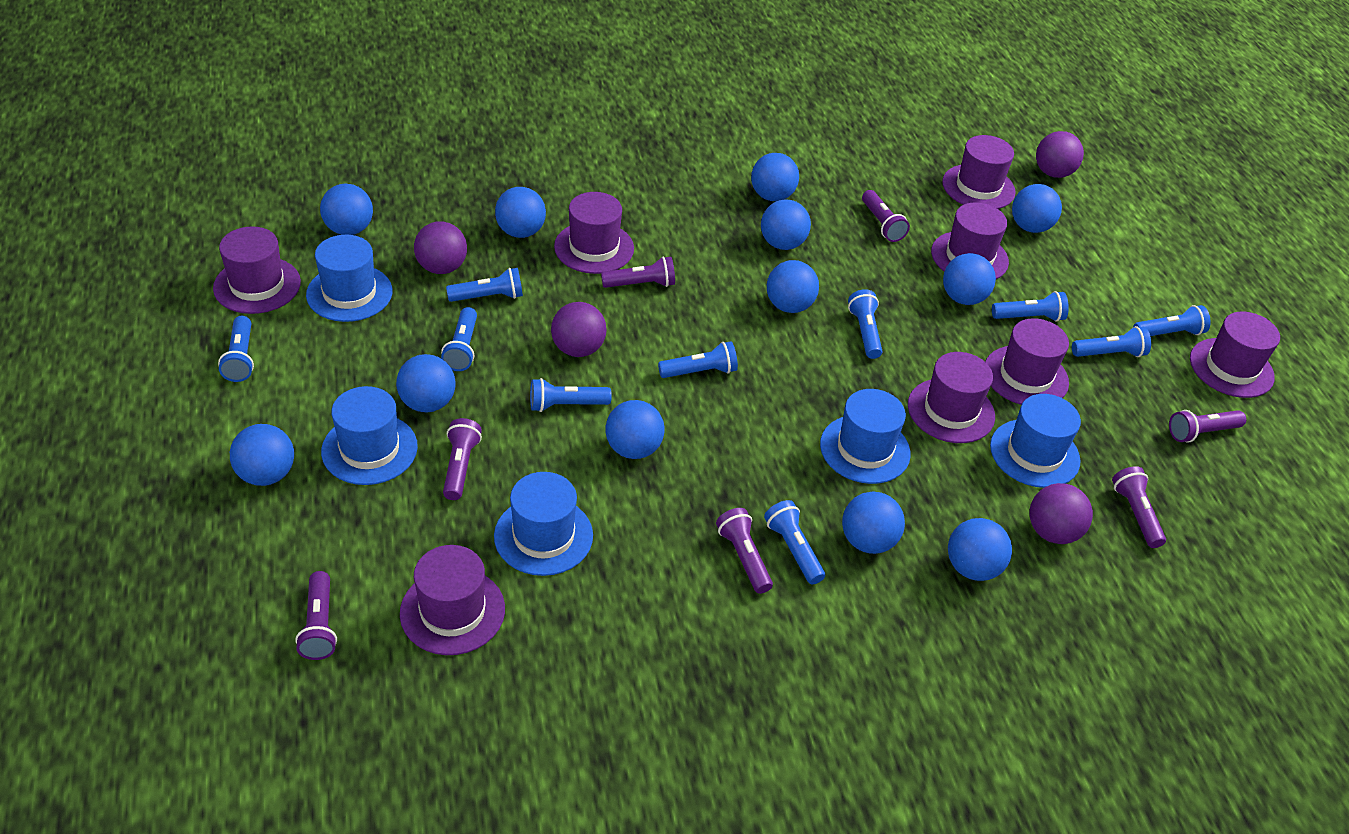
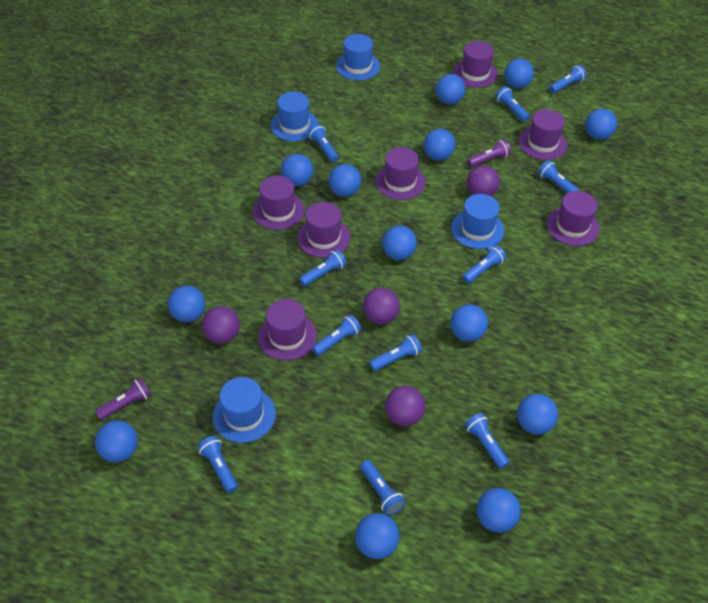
blue ball: 12 -> 13
blue flashlight: 10 -> 11
blue hat: 5 -> 4
purple flashlight: 7 -> 2
purple hat: 8 -> 7

